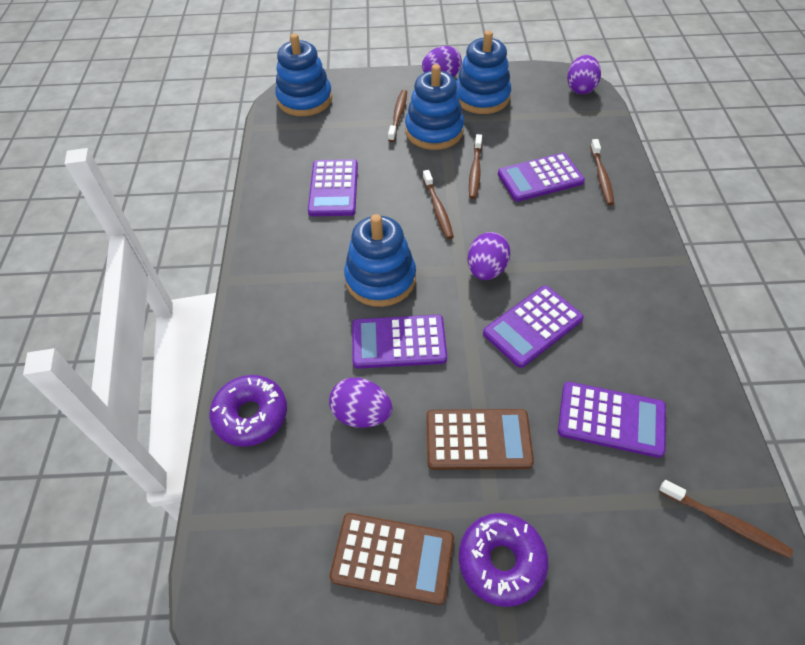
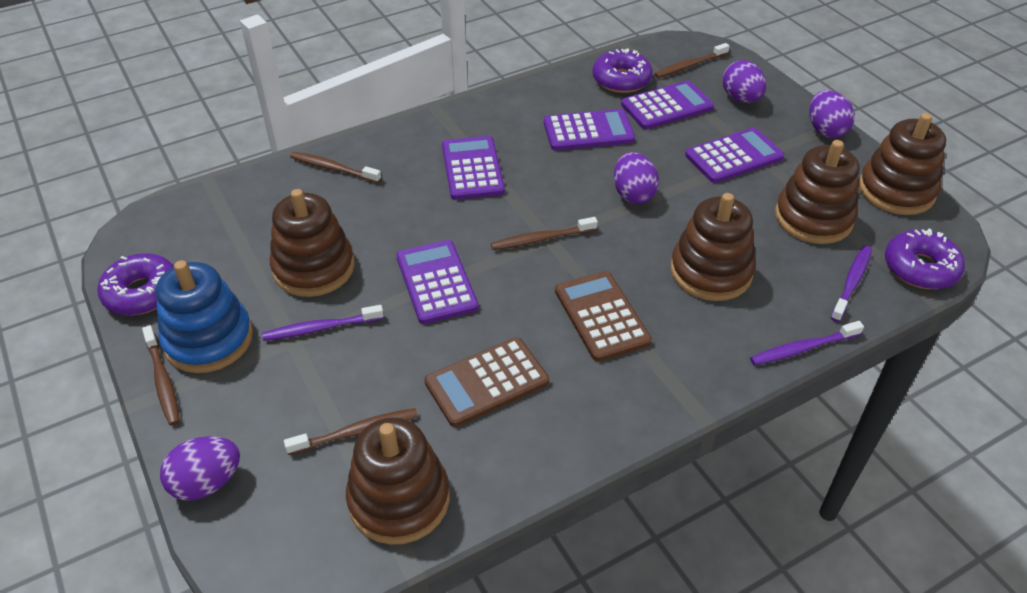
blue stacking toy: 4 -> 1
brown stacking toy: 0 -> 5
purple donut: 2 -> 3
purple toothbrush: 0 -> 3

